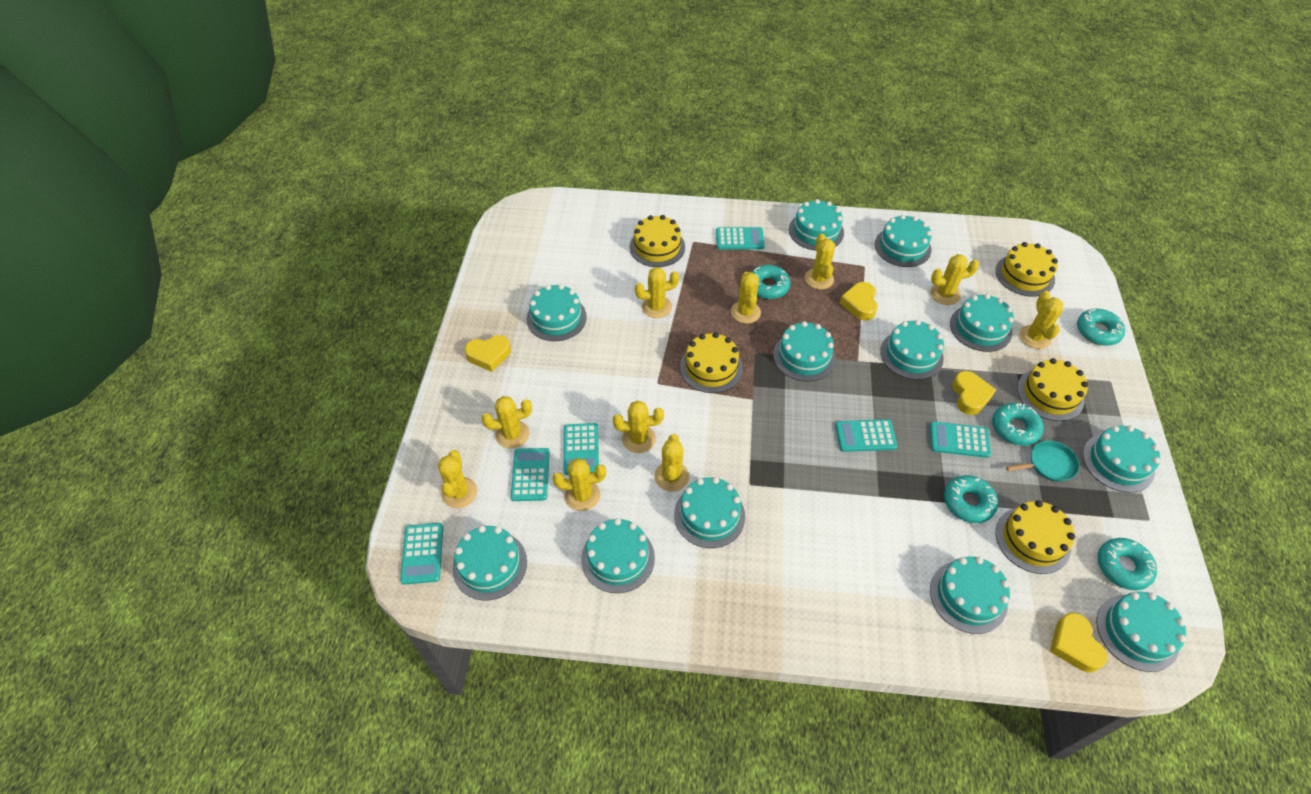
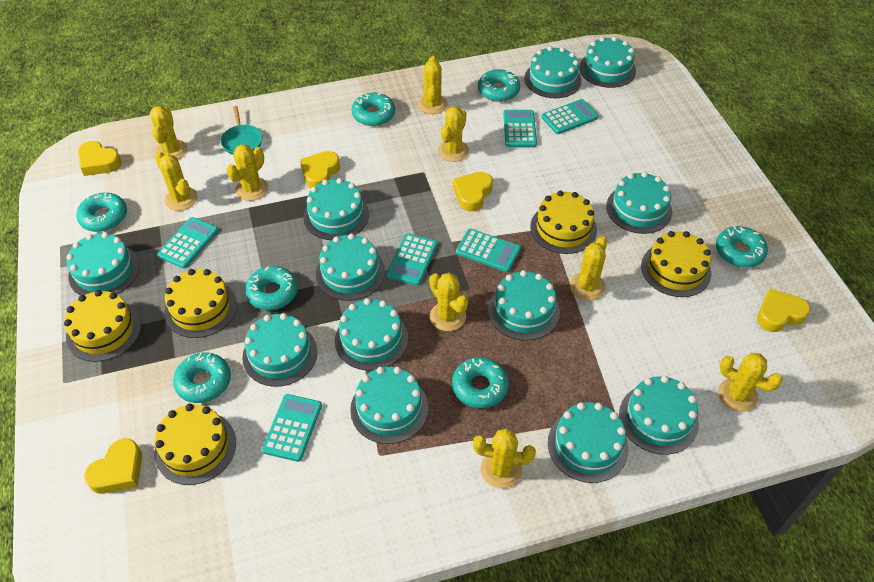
turquoise donut: 5 -> 7
yellow cactus: 10 -> 9
yellow heart: 4 -> 5

